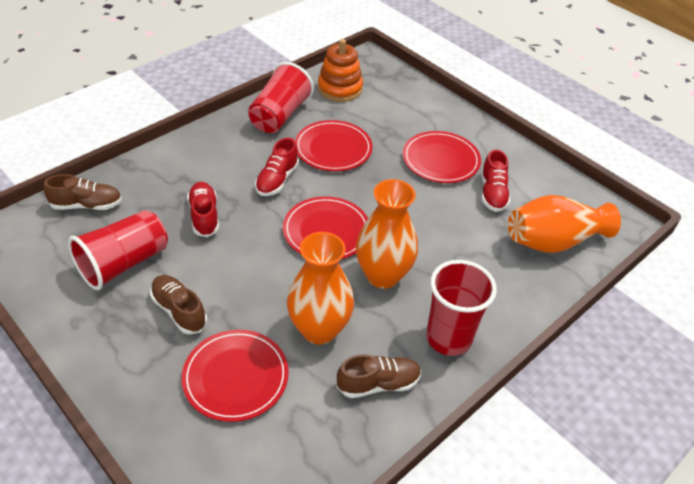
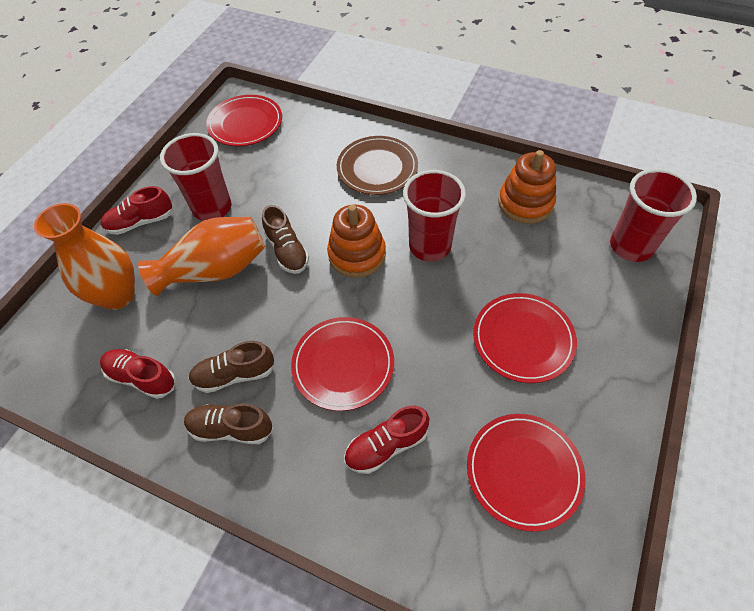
brown plate: 0 -> 1
orange stacking toy: 1 -> 2
orange vase: 3 -> 2

